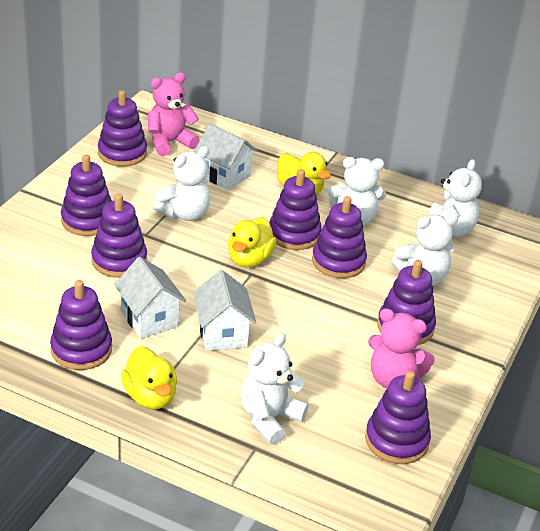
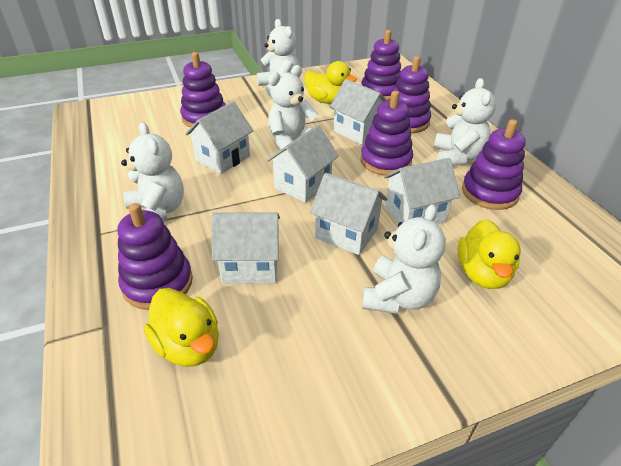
pink teddy bear: 2 -> 0
purple stacking toy: 8 -> 6
white house: 3 -> 6

